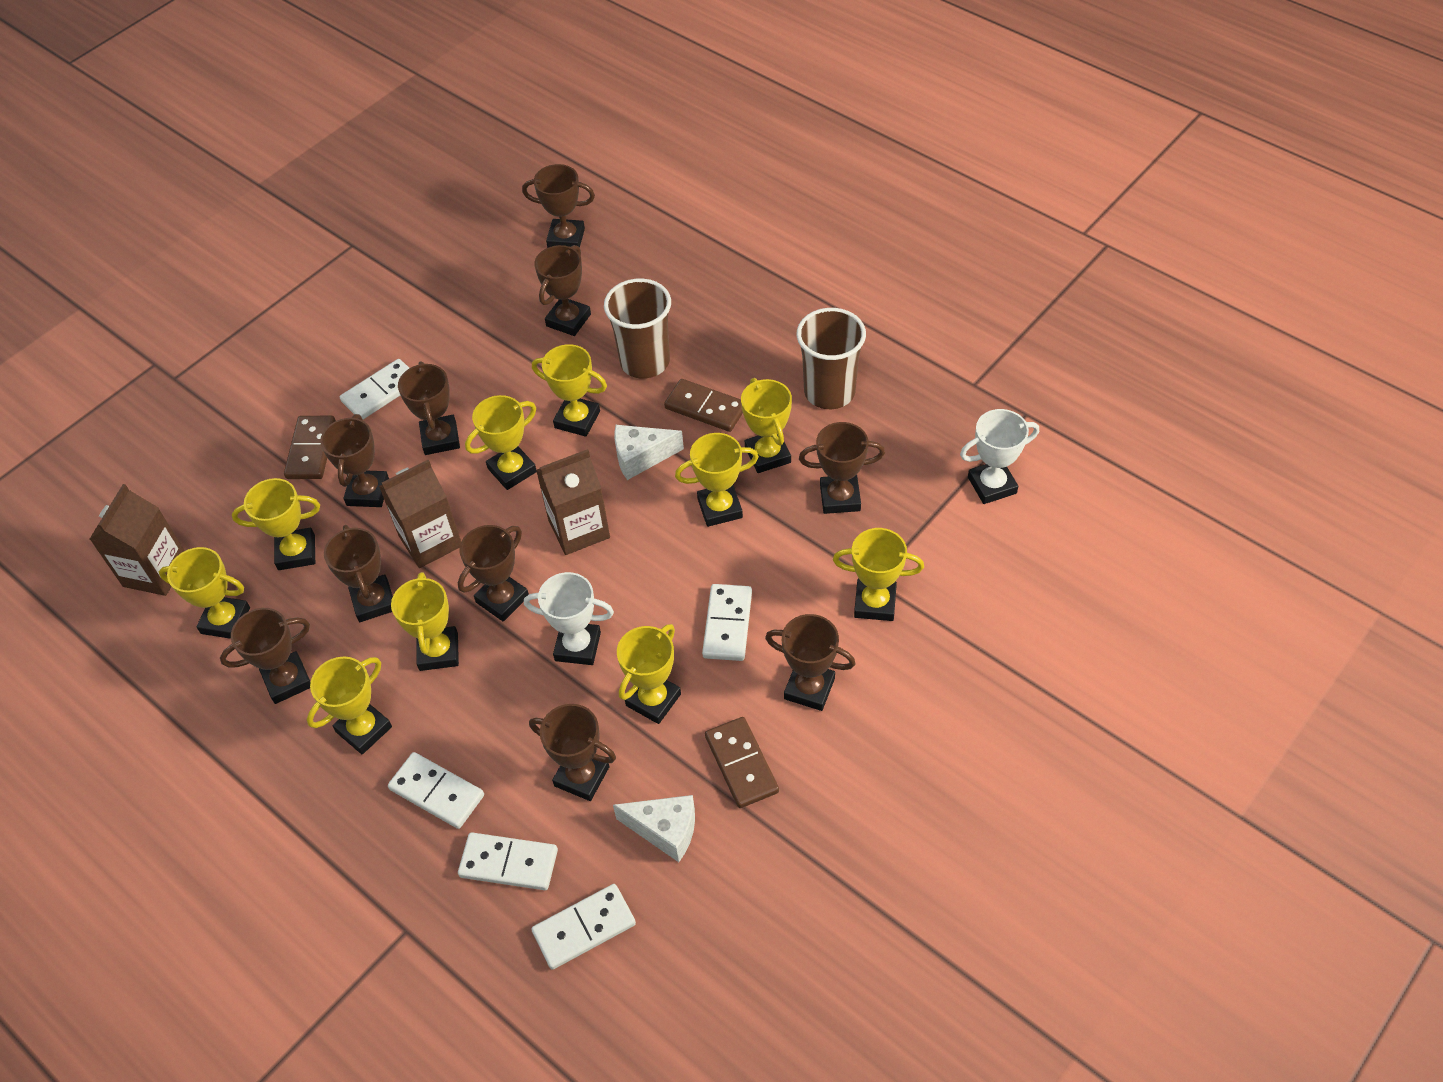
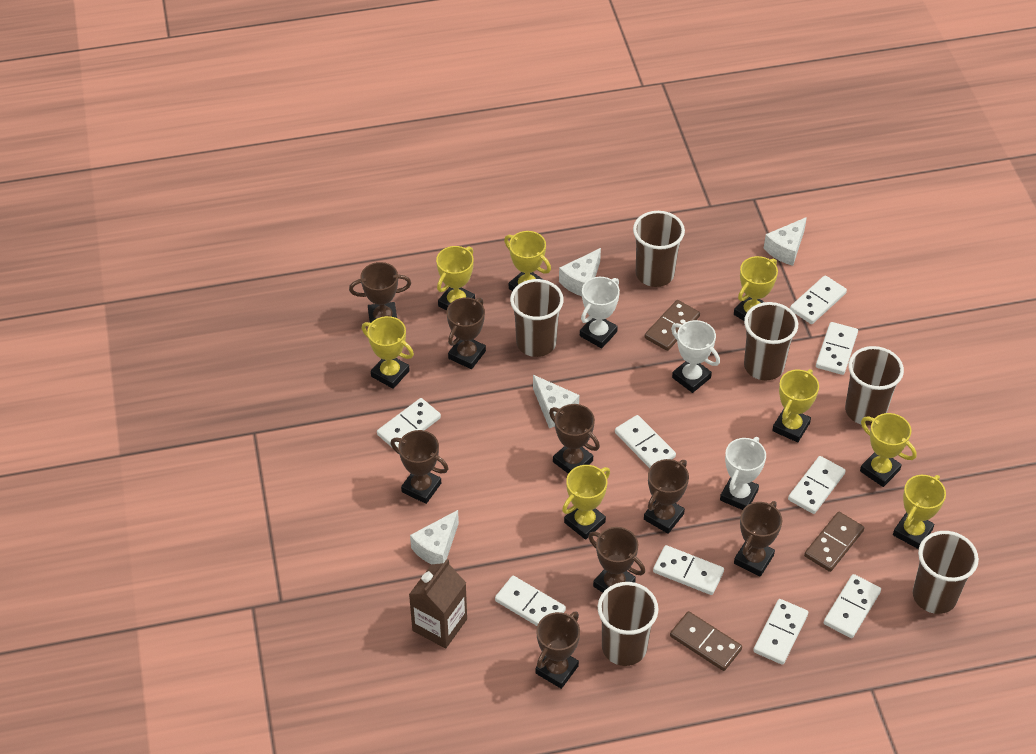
brown carton: 3 -> 1
brown cup: 2 -> 6
brown trophy: 10 -> 8
white cheese: 2 -> 4
white domino: 5 -> 9
white trophy: 2 -> 3
yellow trophy: 10 -> 8

